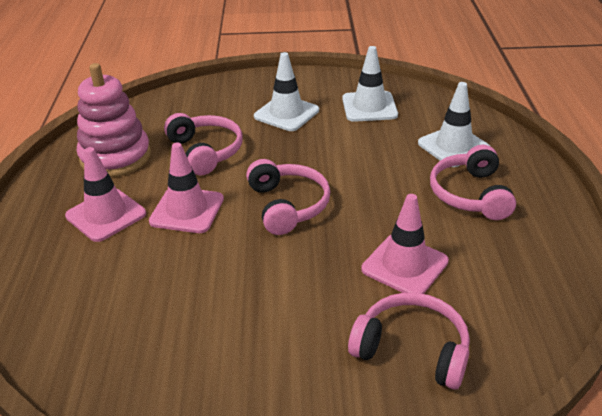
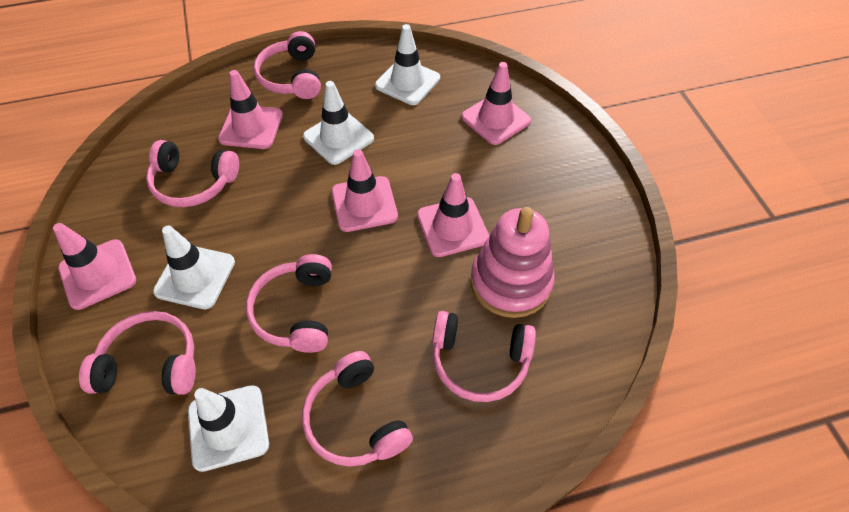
pink headphones: 4 -> 6
pink traffic cone: 3 -> 5
white traffic cone: 3 -> 4

